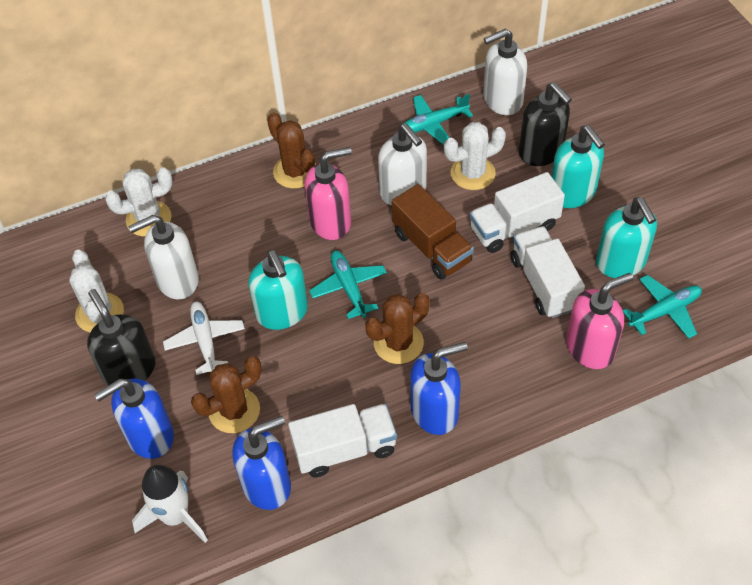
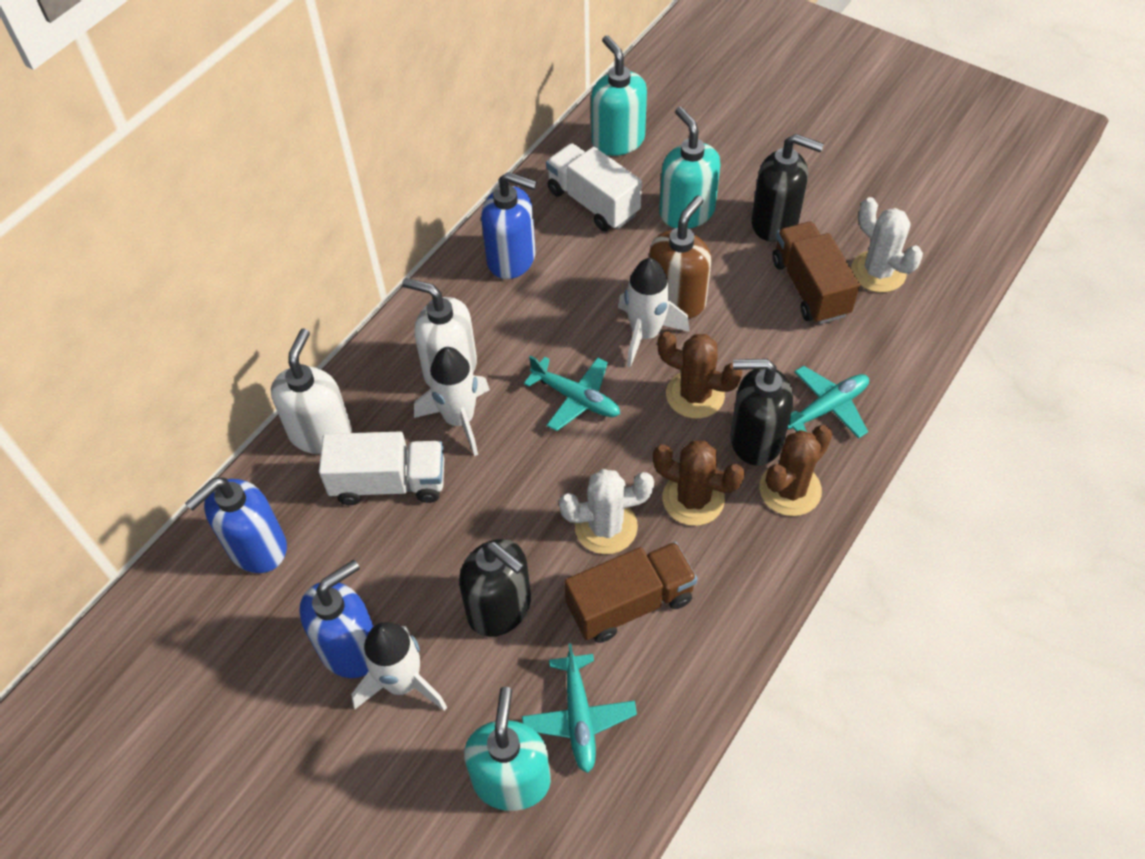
black soap dispenser: 2 -> 3
brown soap dispenser: 0 -> 1
brown truck: 1 -> 2
pink soap dispenser: 2 -> 0
white cactus: 3 -> 2
white plane: 1 -> 0
white rocket: 1 -> 3
white soap dispenser: 3 -> 2
white truck: 3 -> 2

